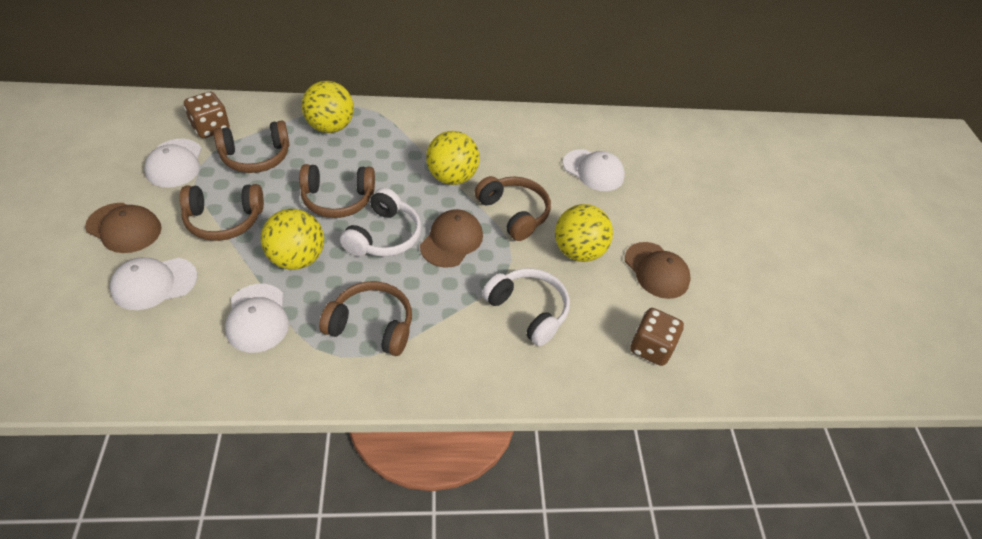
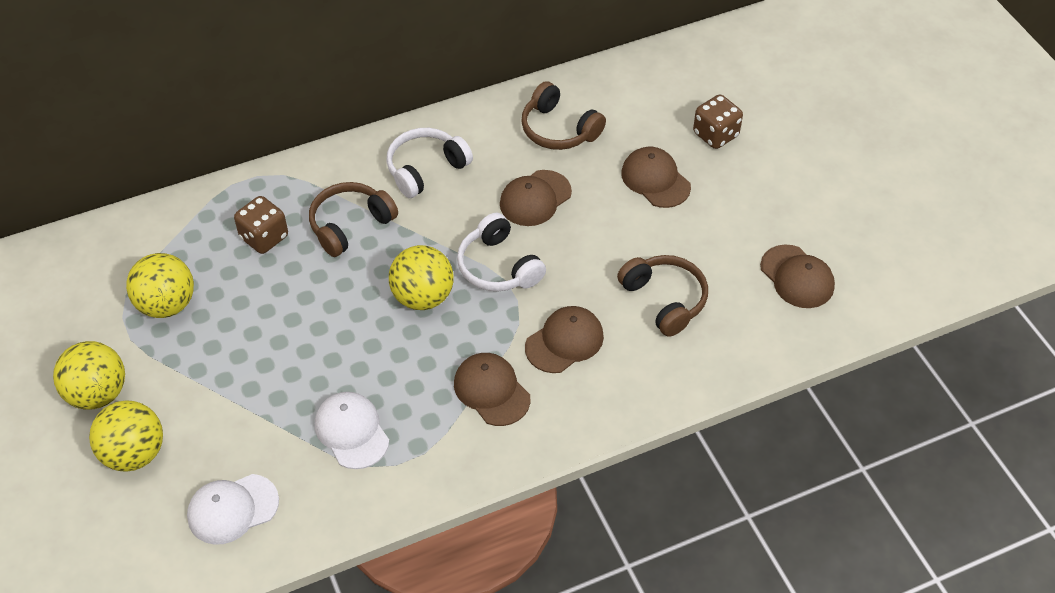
brown cap: 3 -> 5
brown headphones: 5 -> 3
white cap: 4 -> 2

